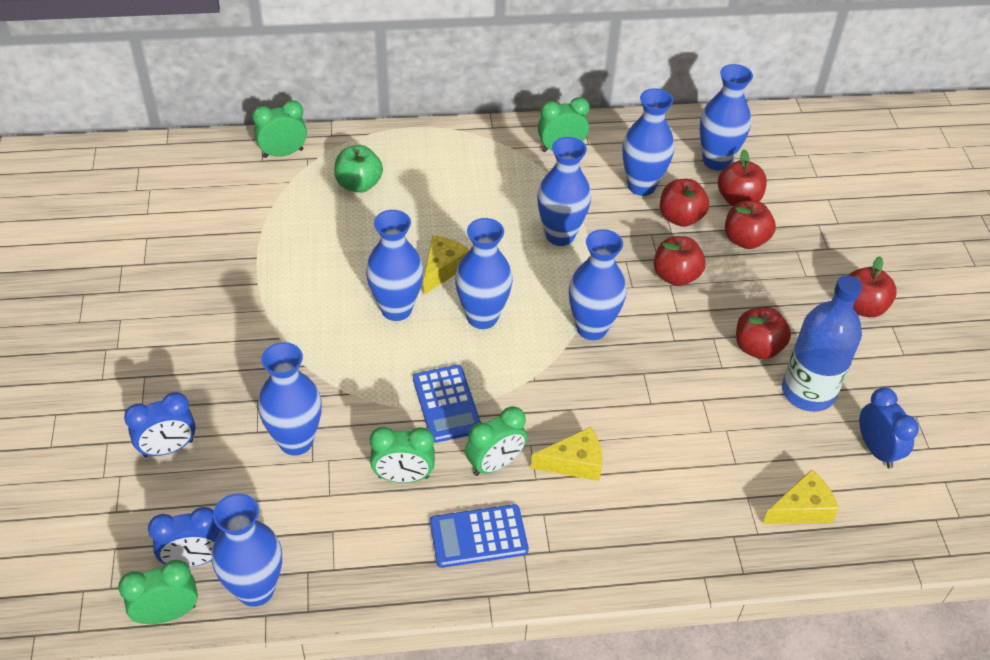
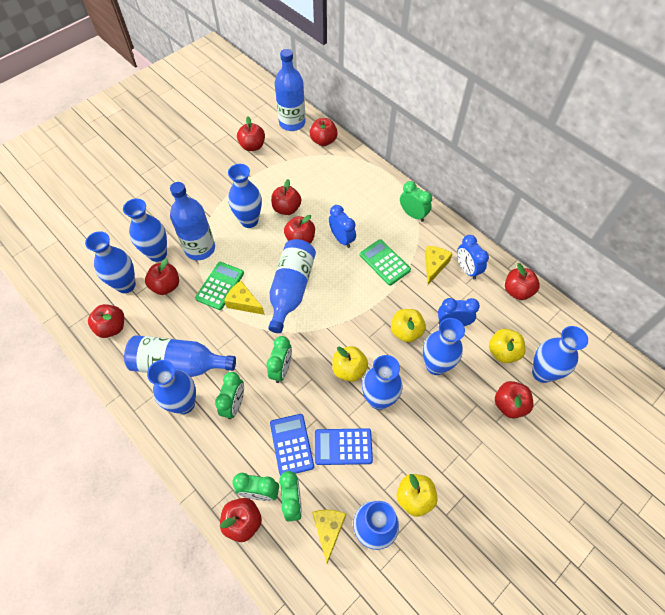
blue bottle: 1 -> 4
green apple: 1 -> 0
green calculator: 0 -> 2
red apple: 6 -> 9
yellow apple: 0 -> 4

